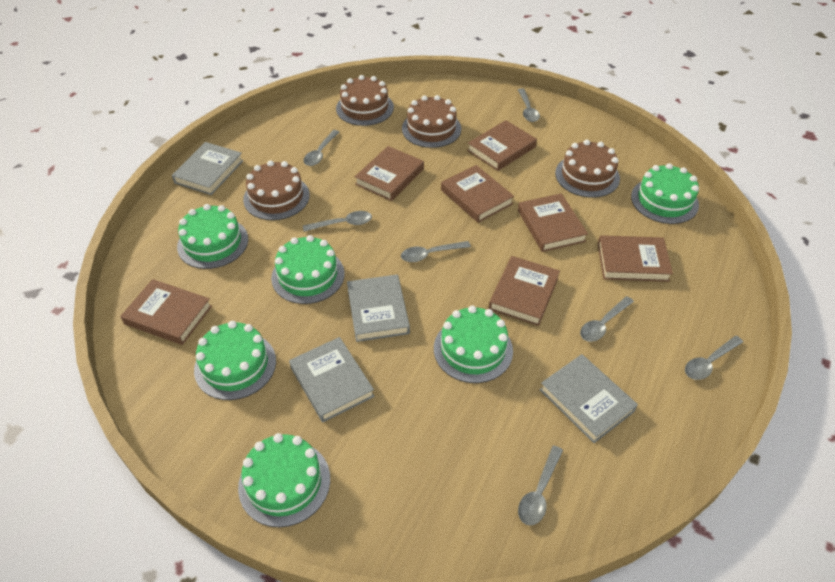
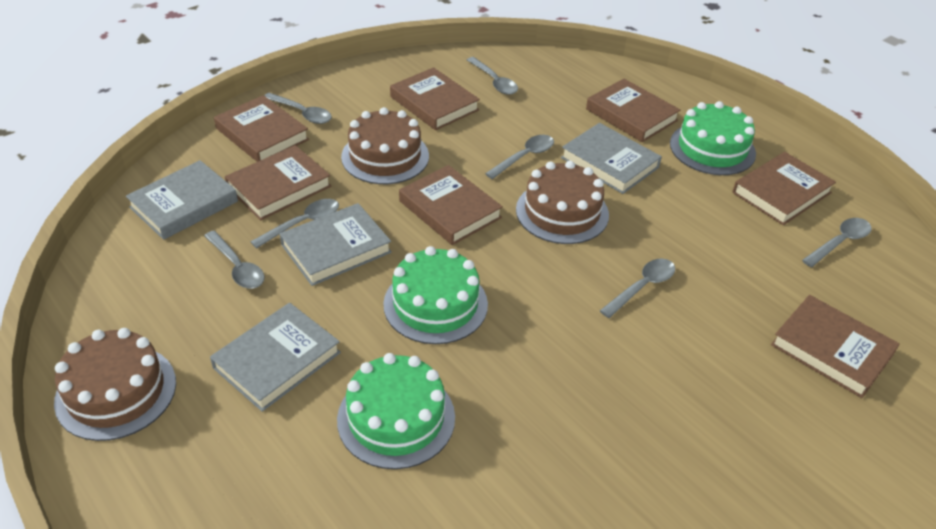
brown cake: 4 -> 3
green cake: 6 -> 3

